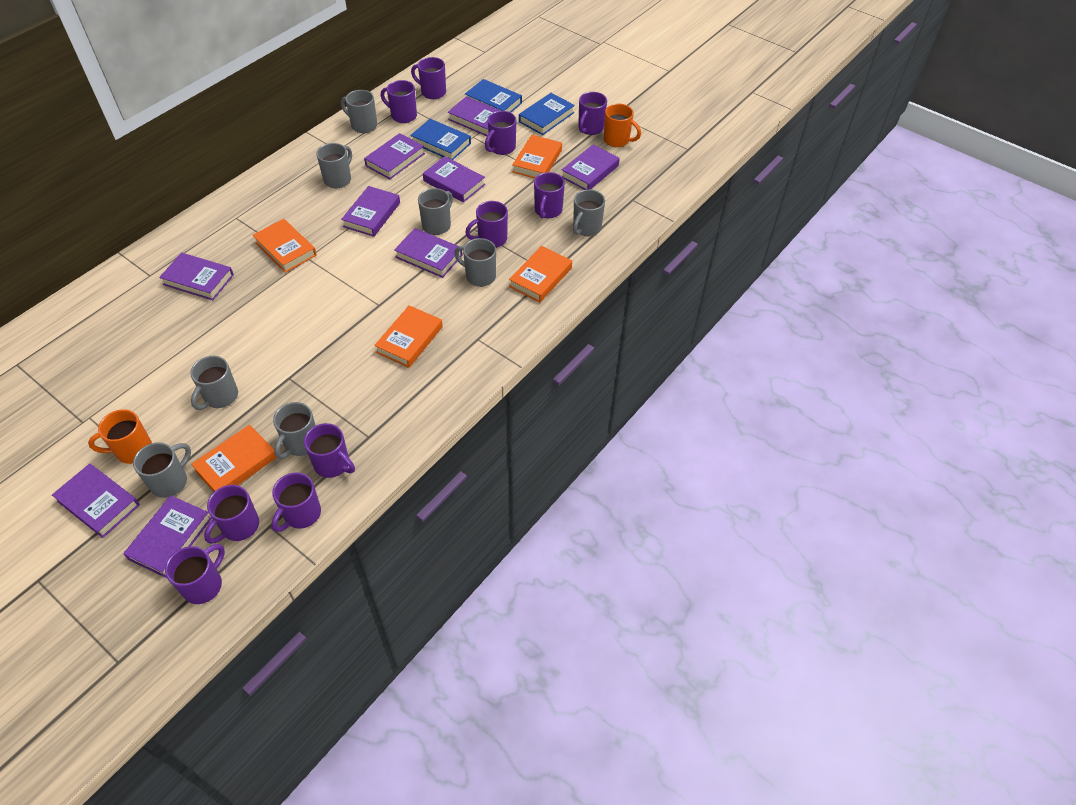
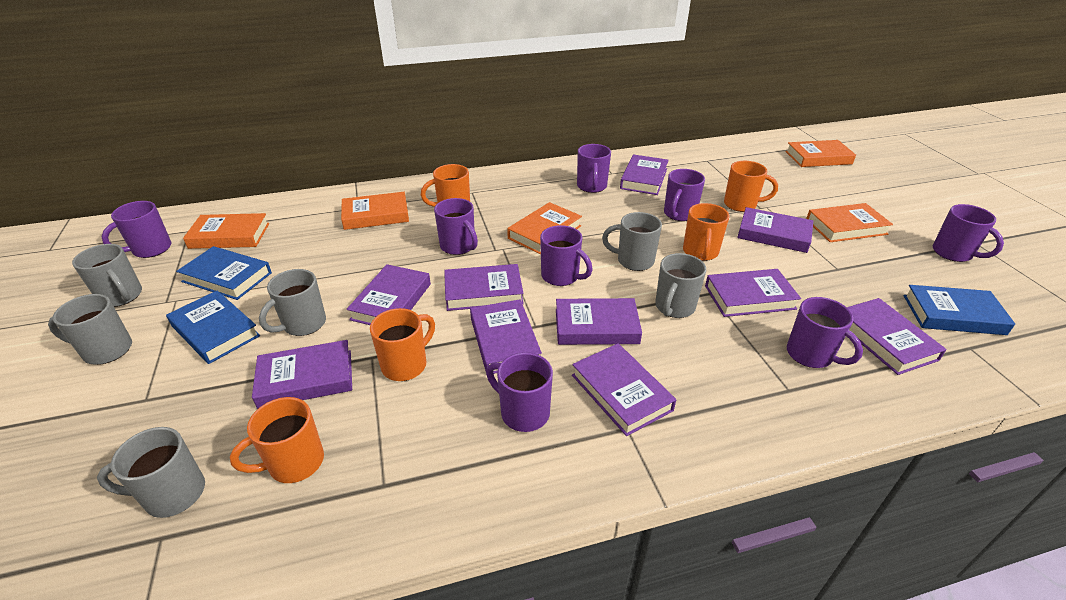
grey mug: 8 -> 6
orange mug: 2 -> 5
purple book: 9 -> 10
purple mug: 10 -> 8

